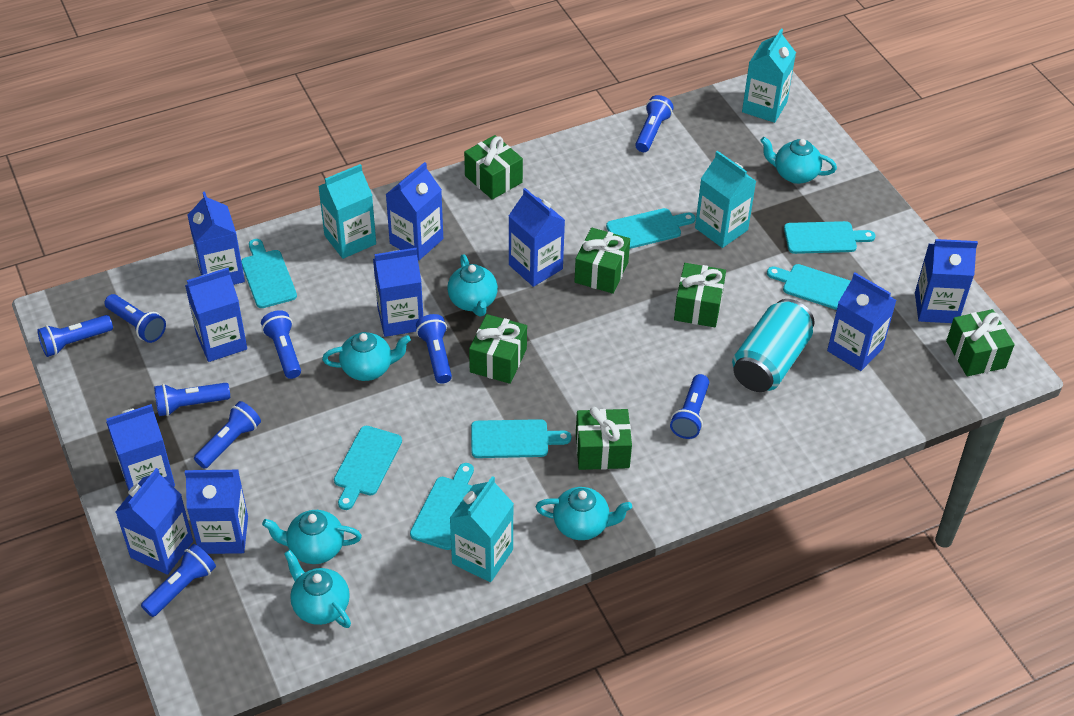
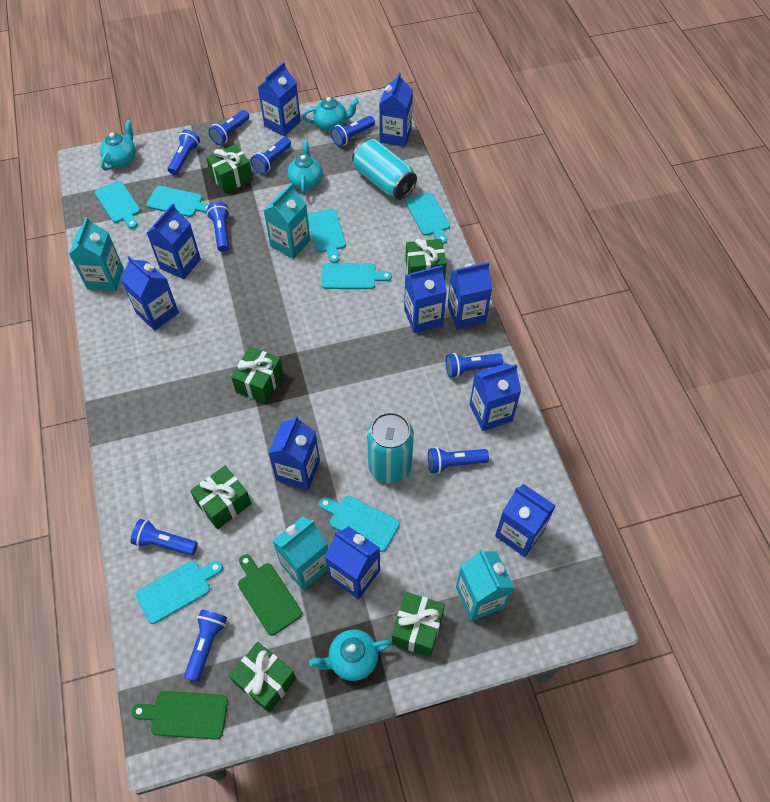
green cutting board: 0 -> 2
turquoise can: 1 -> 2
turquoise teapot: 6 -> 4

